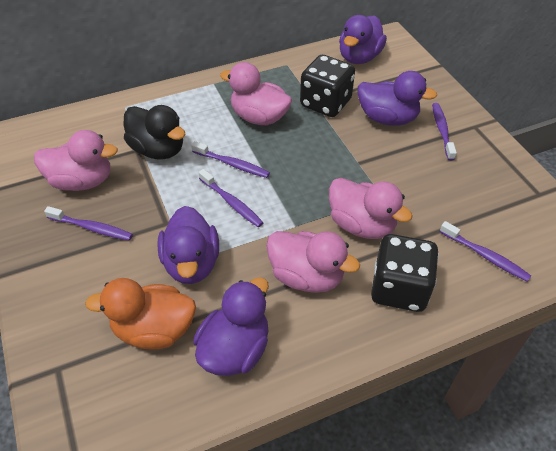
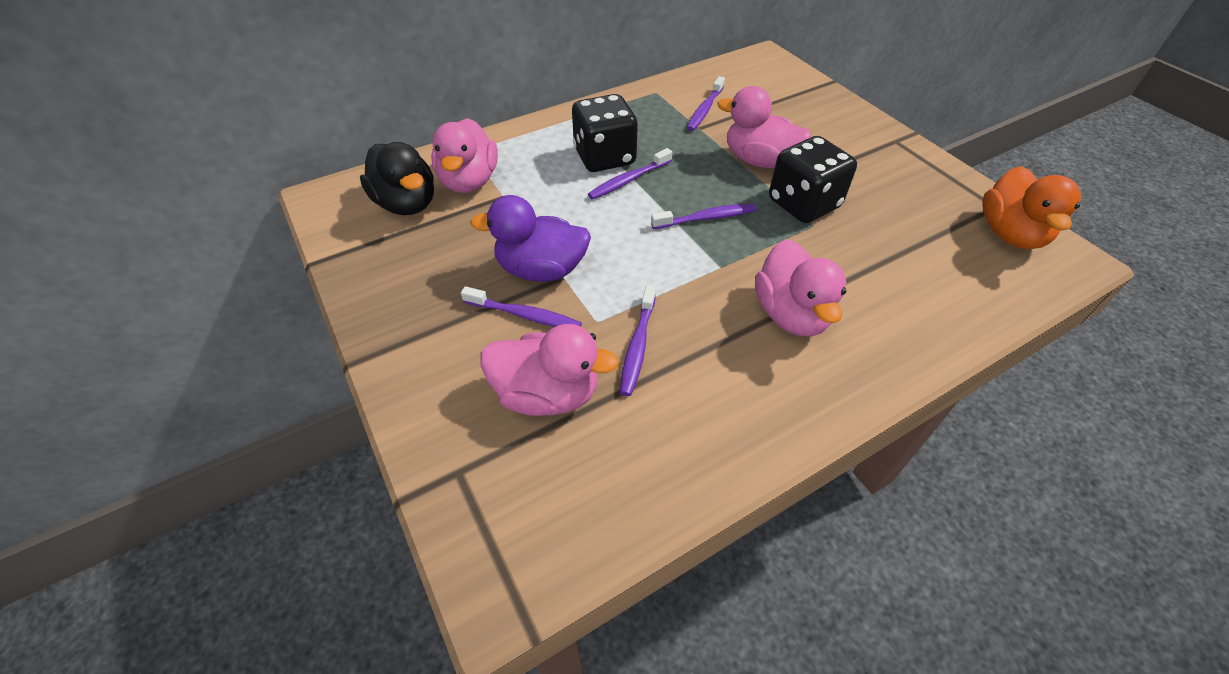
purple duck: 4 -> 1

